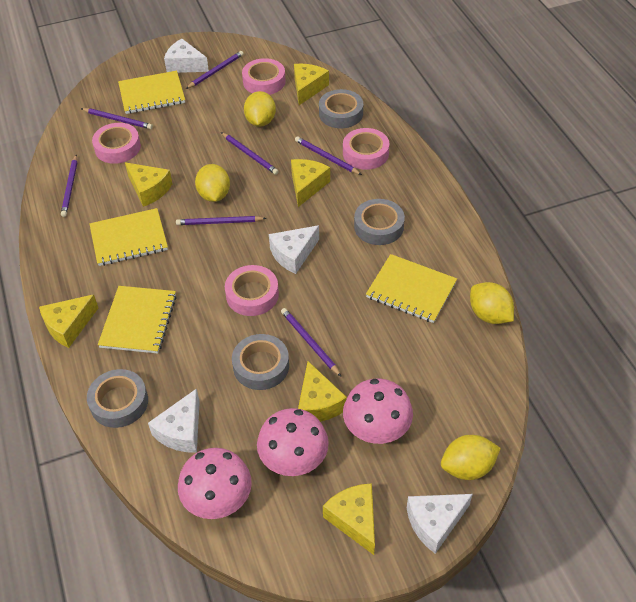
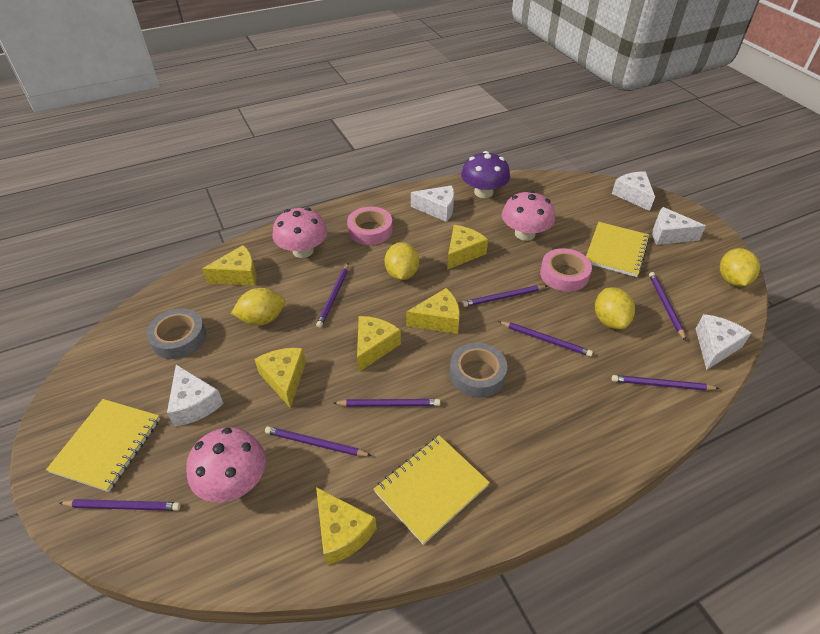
grey tape: 4 -> 2
pink tape: 4 -> 2
purple mushroom: 0 -> 1
purple pencil: 7 -> 8
white cheese: 4 -> 5
yellow notebook: 4 -> 3

